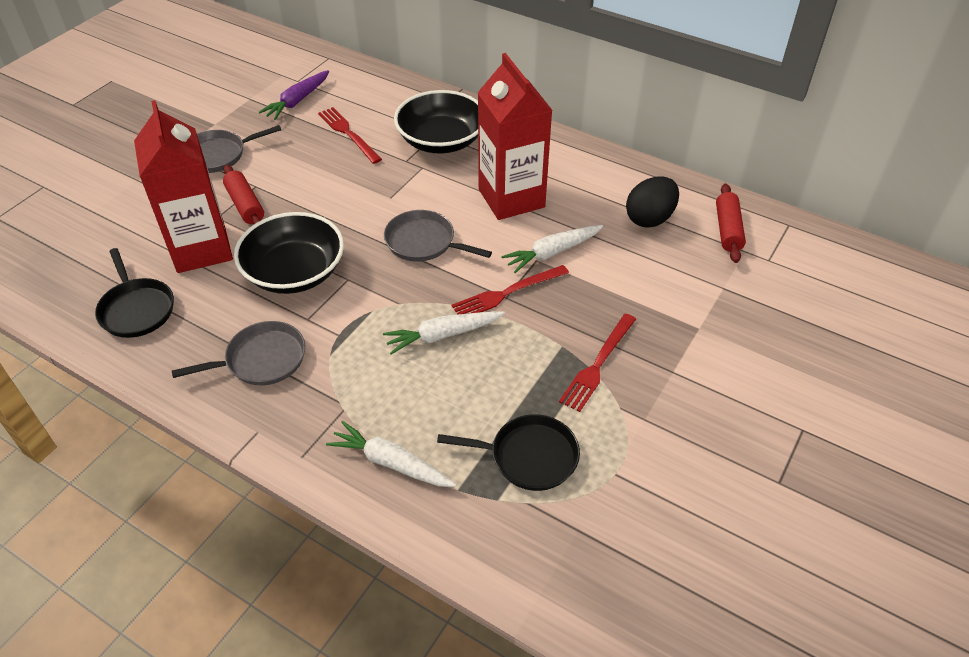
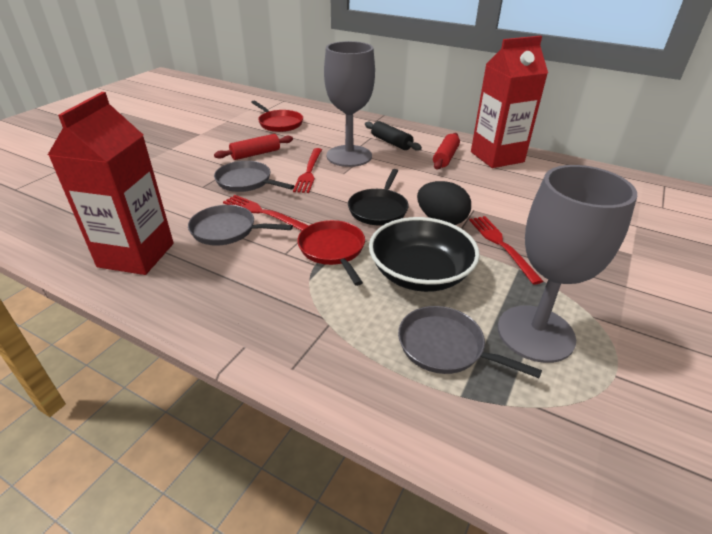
black bowl: 2 -> 1
black pan: 2 -> 1
black rolling pin: 0 -> 1
grey goblet: 0 -> 2
purple carrot: 1 -> 0
red pan: 0 -> 2
white carrot: 3 -> 0

